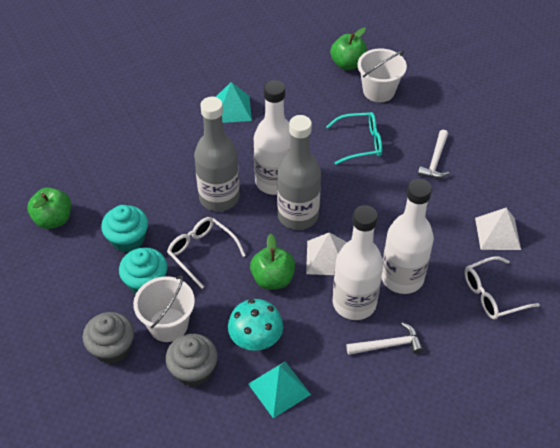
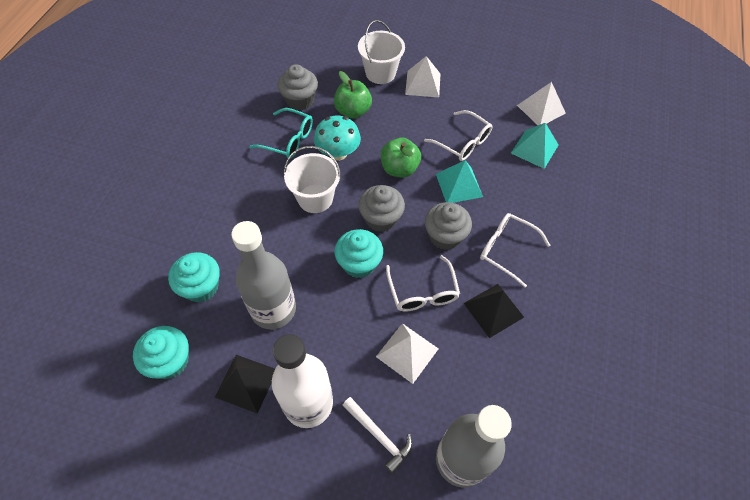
black pyramid: 0 -> 2
green apple: 3 -> 2
grey cupcake: 2 -> 3
turquoise cupcake: 2 -> 3
white bottle: 3 -> 1
white glasses: 2 -> 3
white hammer: 2 -> 1
white pyramid: 2 -> 3

